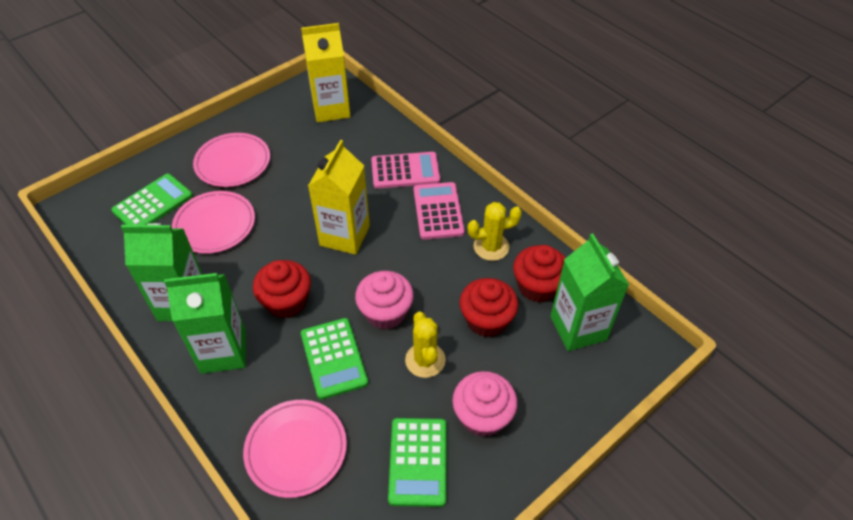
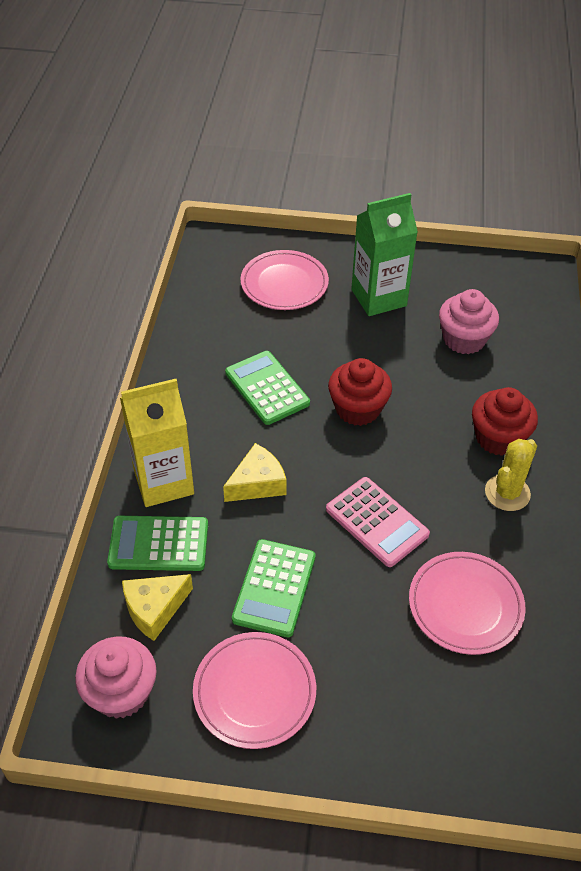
green carton: 3 -> 1
pink calculator: 2 -> 1
red cupcake: 3 -> 2
yellow cactus: 2 -> 1
yellow carton: 2 -> 1
yellow cheese: 0 -> 2

